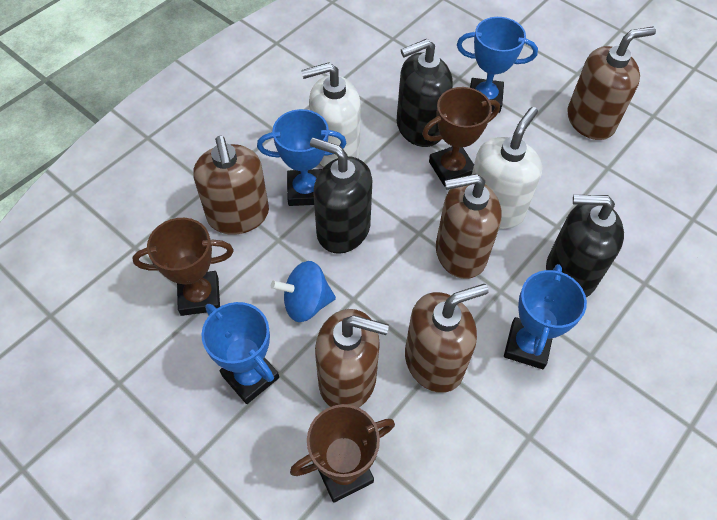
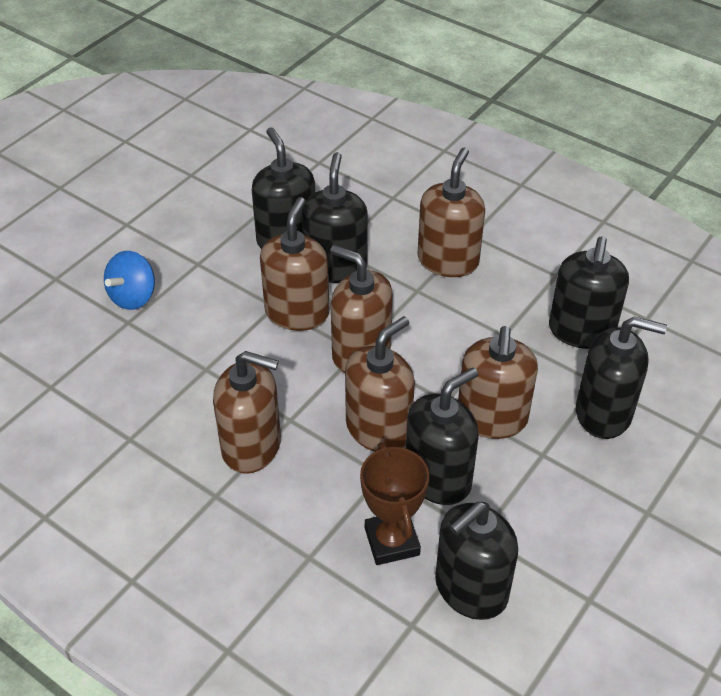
black soap dispenser: 3 -> 6
blue trophy: 4 -> 0
brown soap dispenser: 5 -> 6
brown trophy: 3 -> 1
white soap dispenser: 2 -> 0

